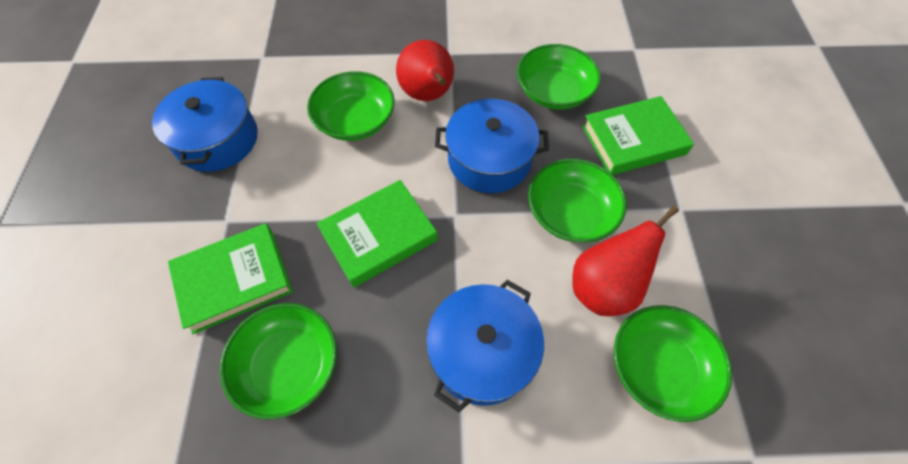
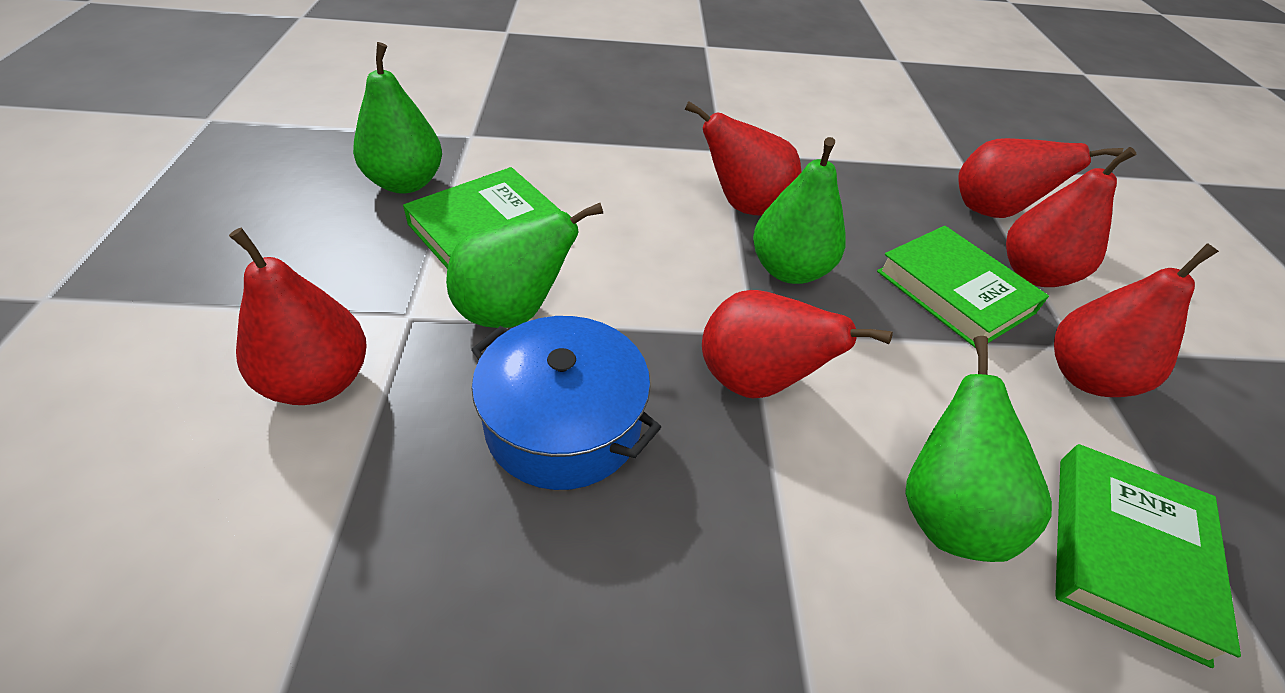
blue pot: 3 -> 1
green bowl: 5 -> 0
green pear: 0 -> 4
red pear: 2 -> 6

